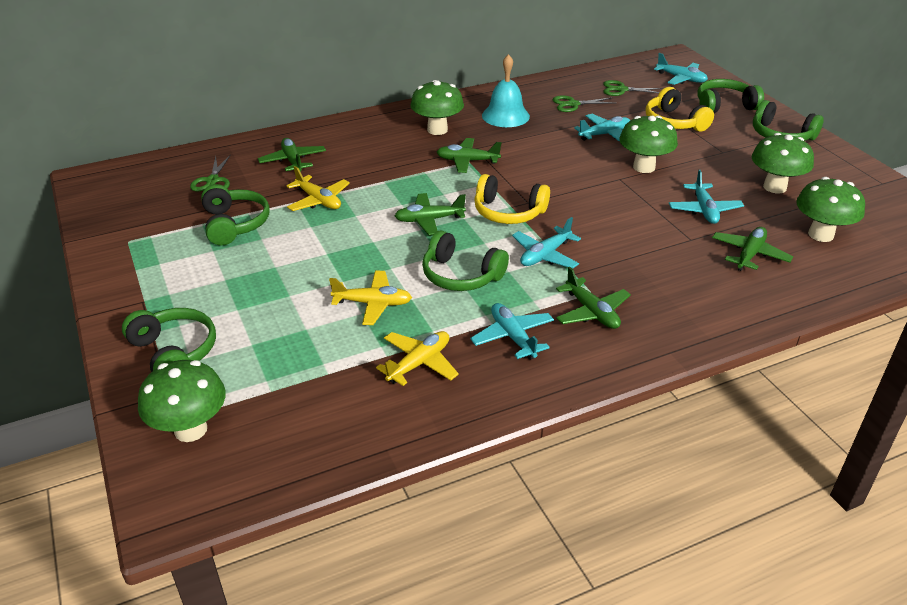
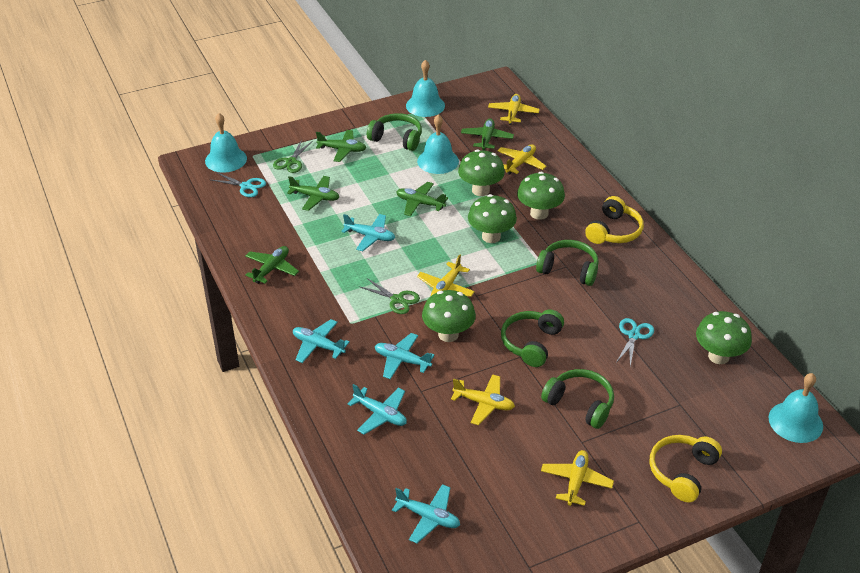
green headphones: 5 -> 4
green scissors: 3 -> 2
turquoise bell: 1 -> 4
turquoise scissors: 0 -> 2
yellow plane: 3 -> 5

